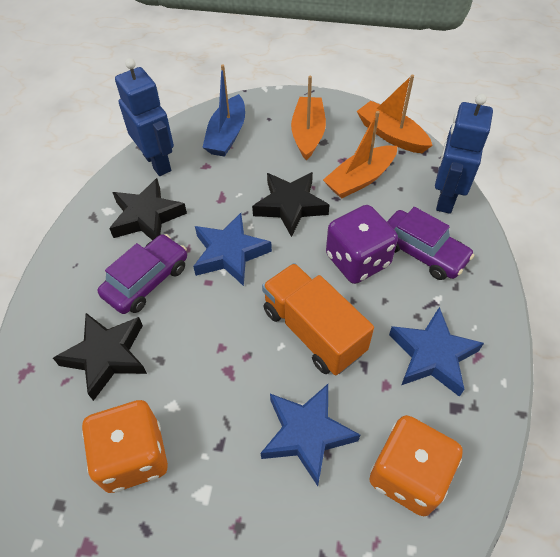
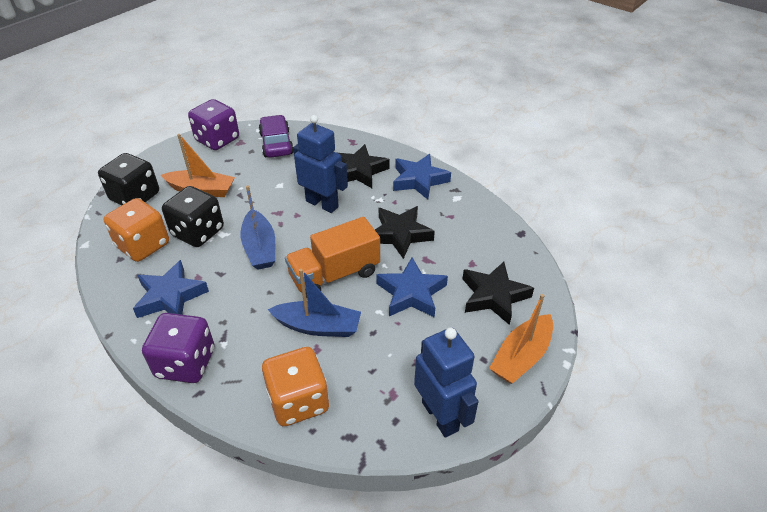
black dice: 0 -> 2
blue boat: 1 -> 2
orange boat: 3 -> 2
purple car: 2 -> 1
purple dice: 1 -> 2

